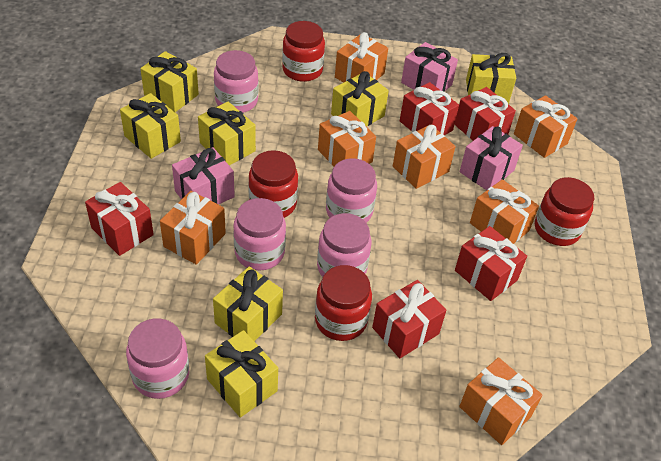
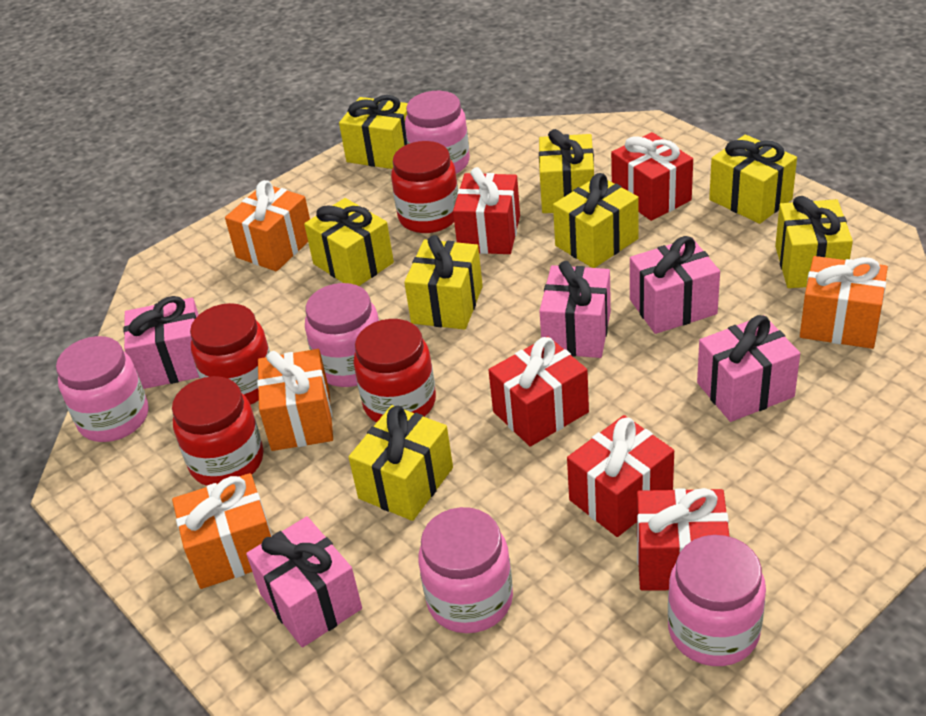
orange gift: 7 -> 4
pink gift: 3 -> 5
yellow gift: 7 -> 8

